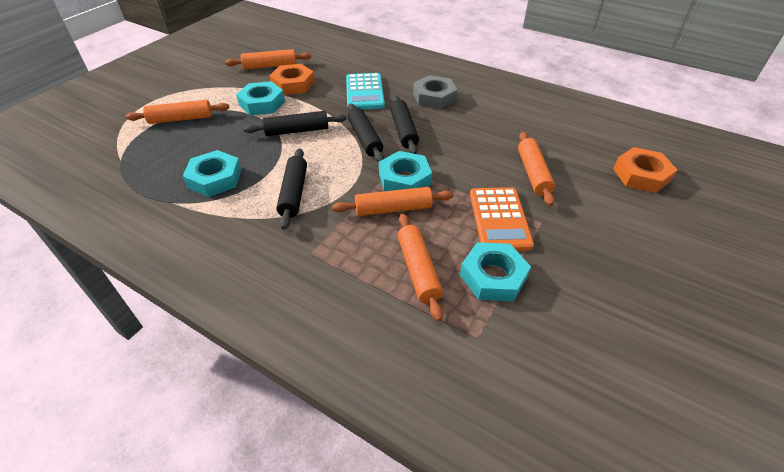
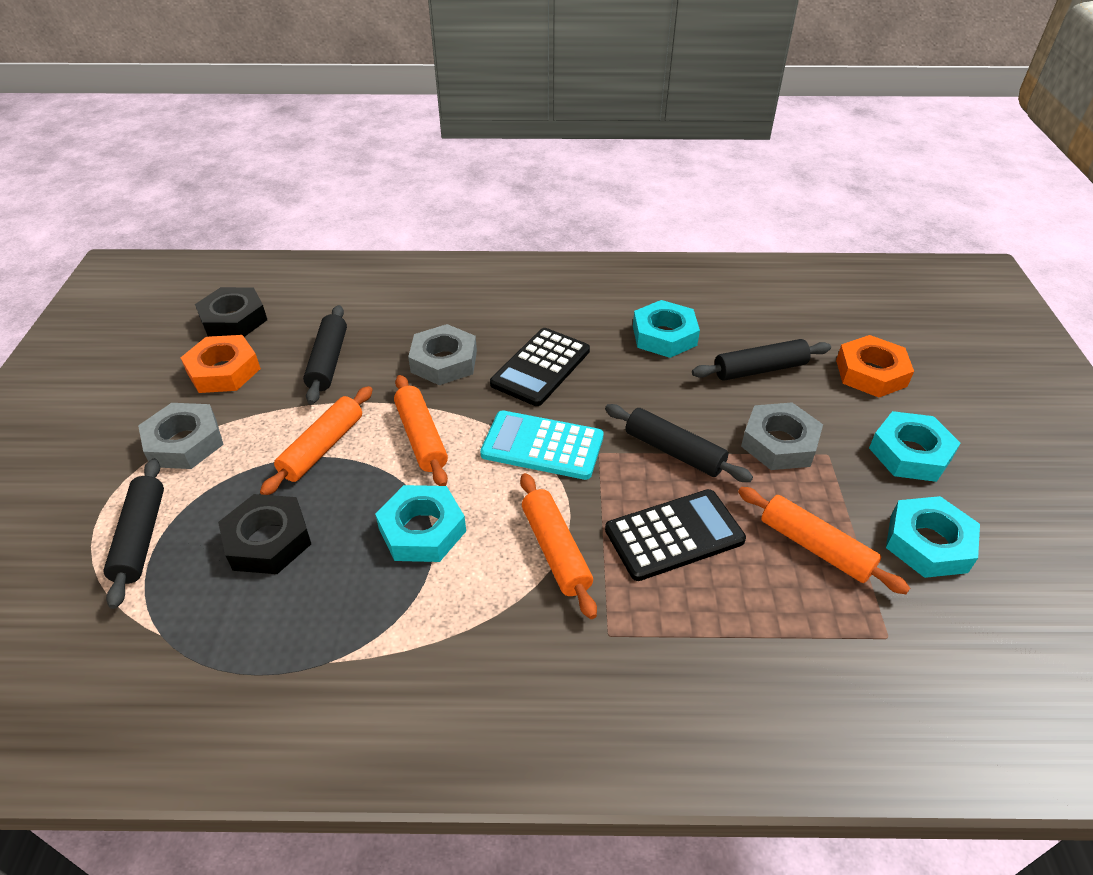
black calculator: 0 -> 2
black nut: 0 -> 2
grey nut: 1 -> 3
orange calculator: 1 -> 0
orange rolling pin: 5 -> 4

